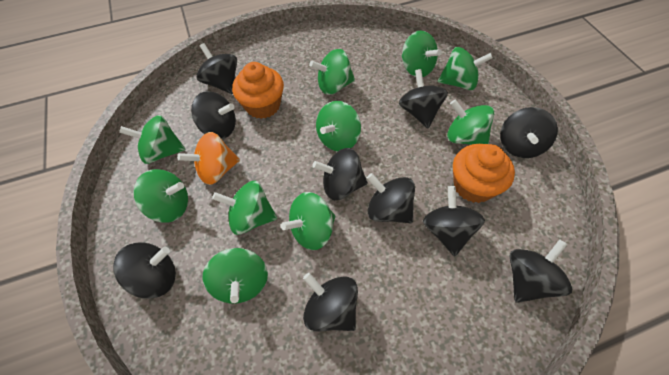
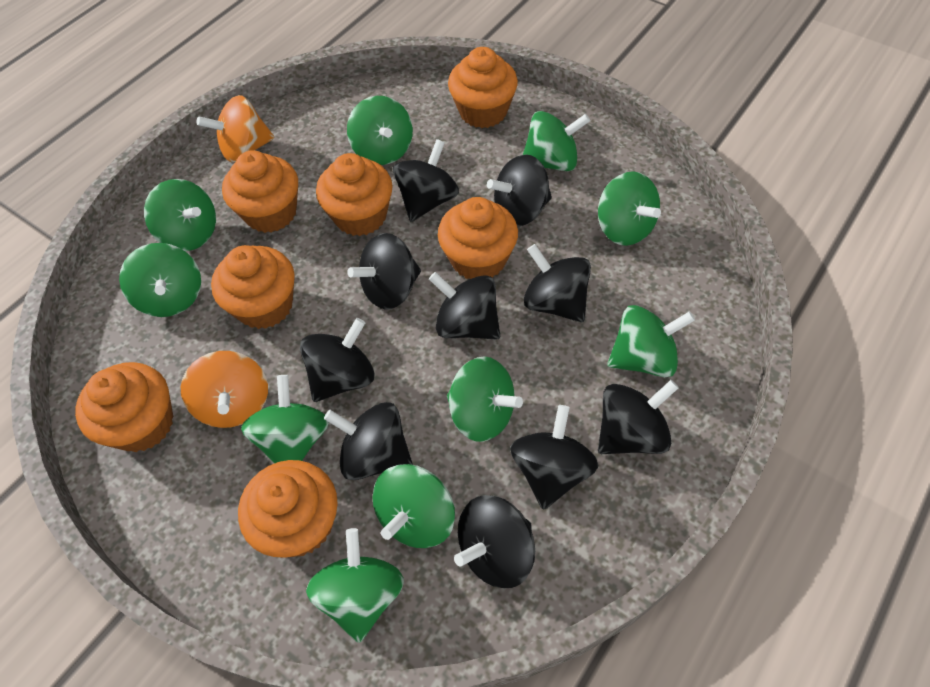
orange cupcake: 2 -> 7
orange spinning top: 1 -> 2

